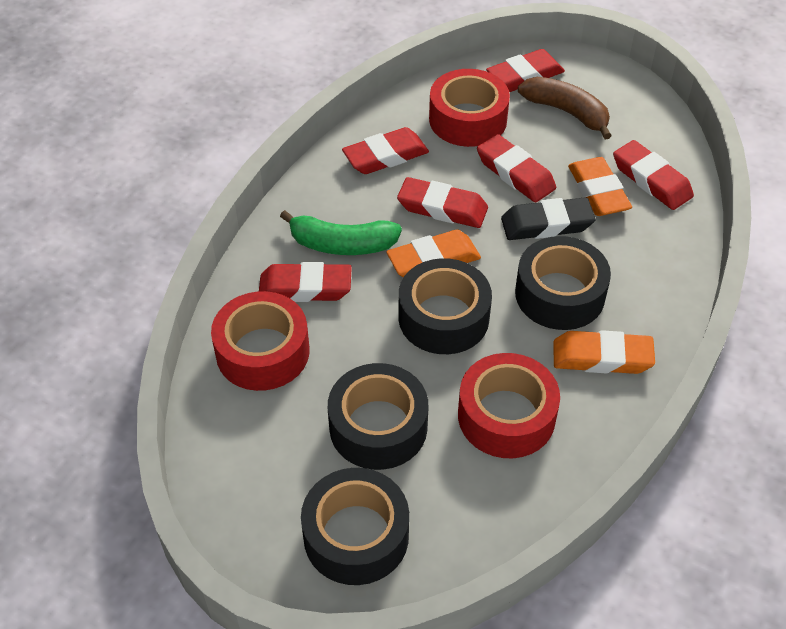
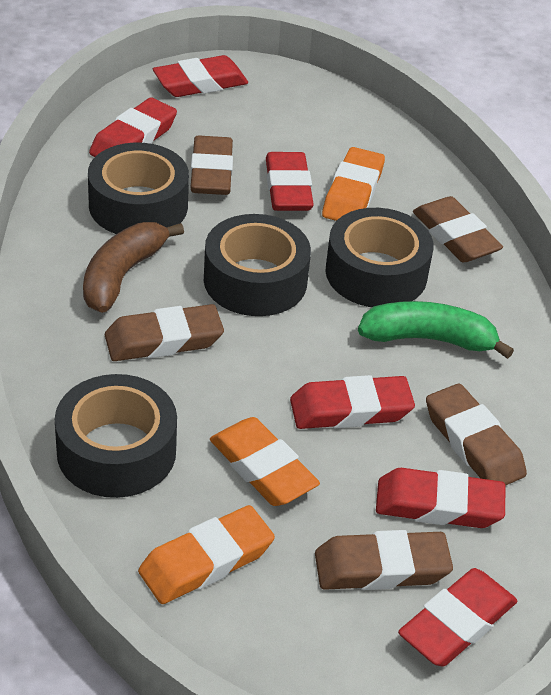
black eraser: 1 -> 0
brown eraser: 0 -> 5
red tape: 3 -> 0

